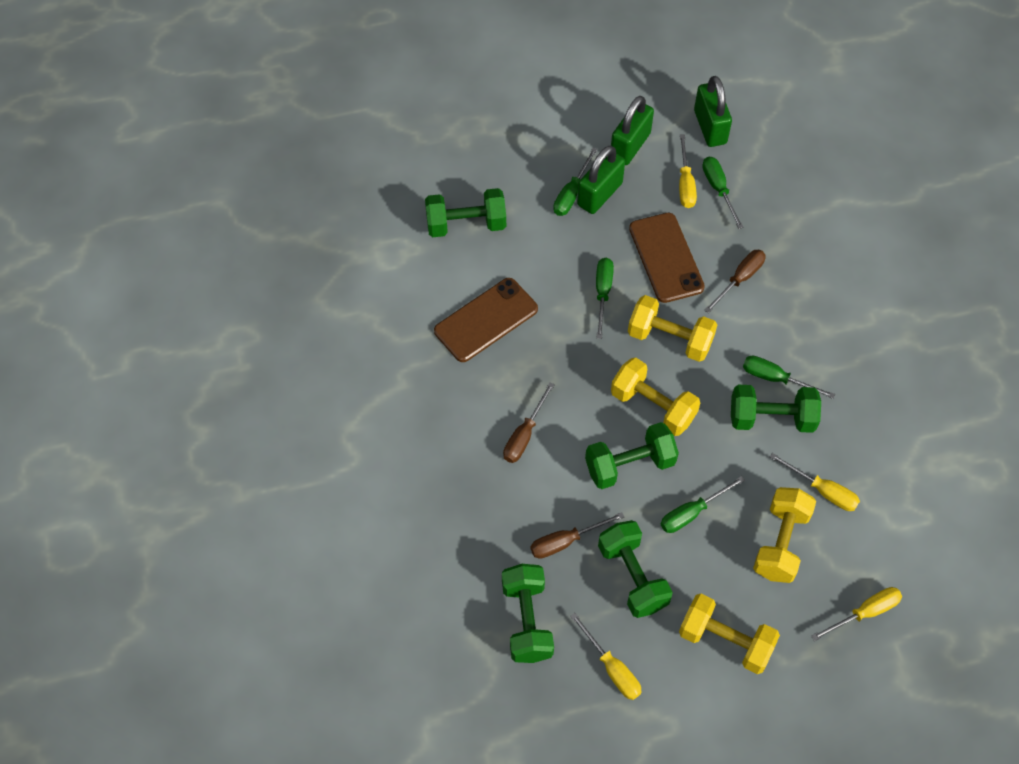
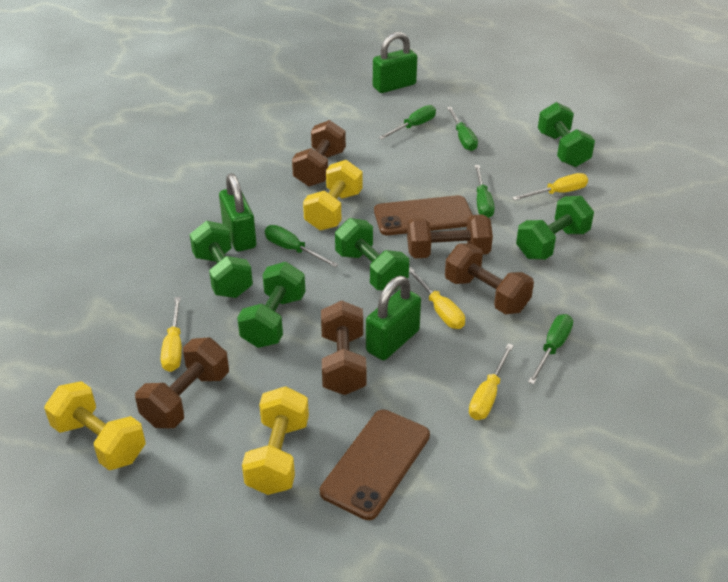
brown dumbbell: 0 -> 5
brown screwdriver: 3 -> 0
yellow dumbbell: 4 -> 3

